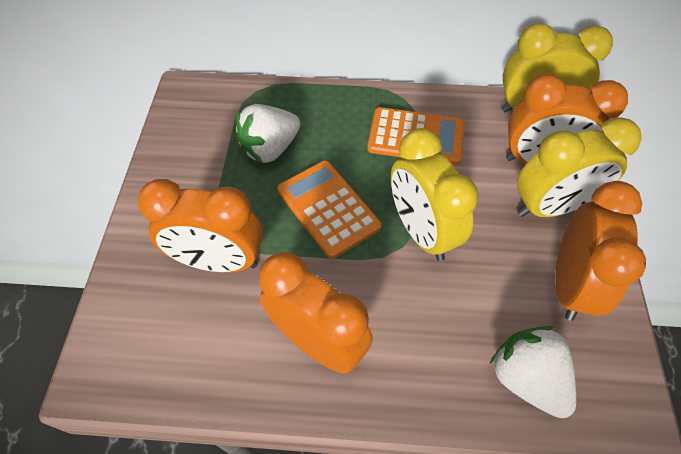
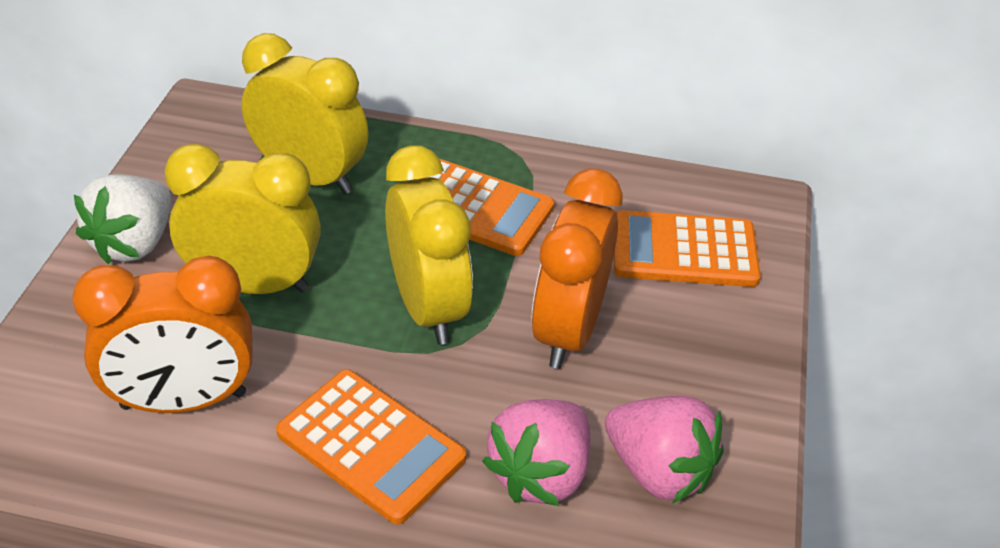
orange calculator: 2 -> 3
orange clock: 4 -> 2
pink strawberry: 0 -> 2
white strawberry: 2 -> 1

